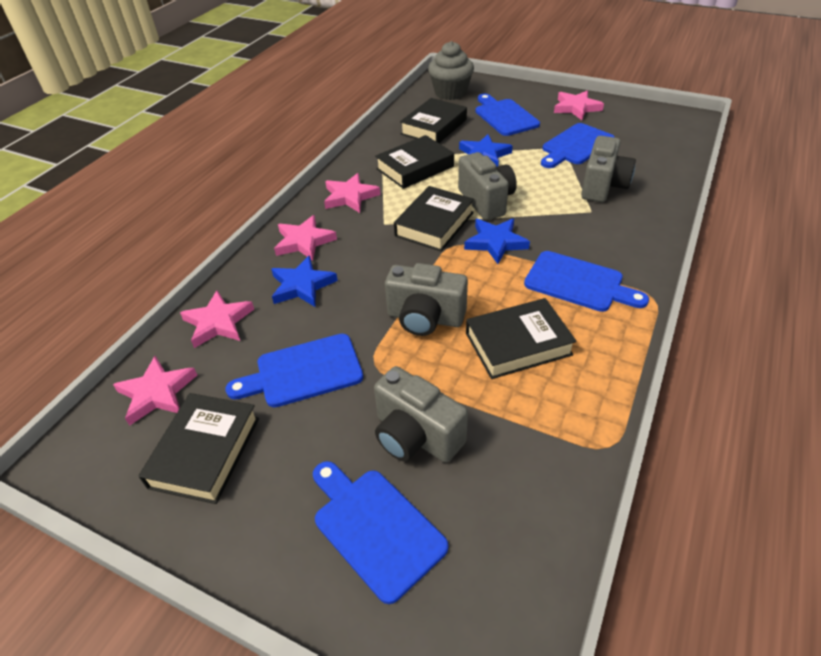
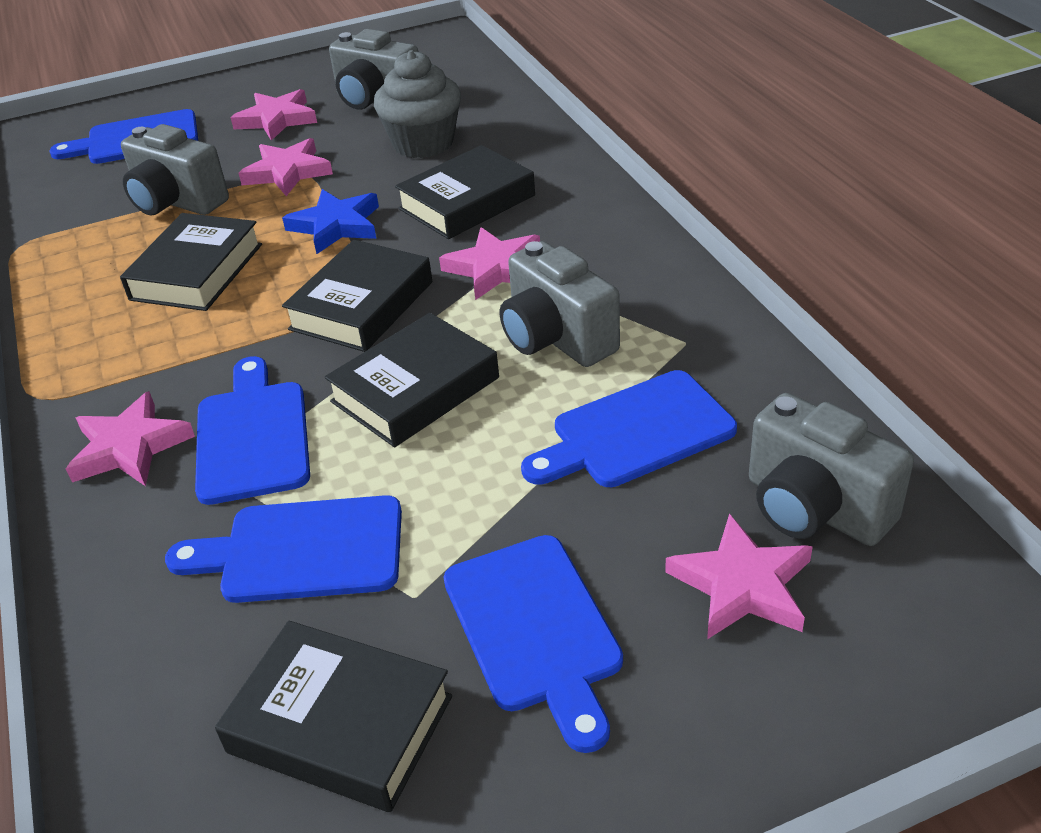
blue star: 3 -> 1

